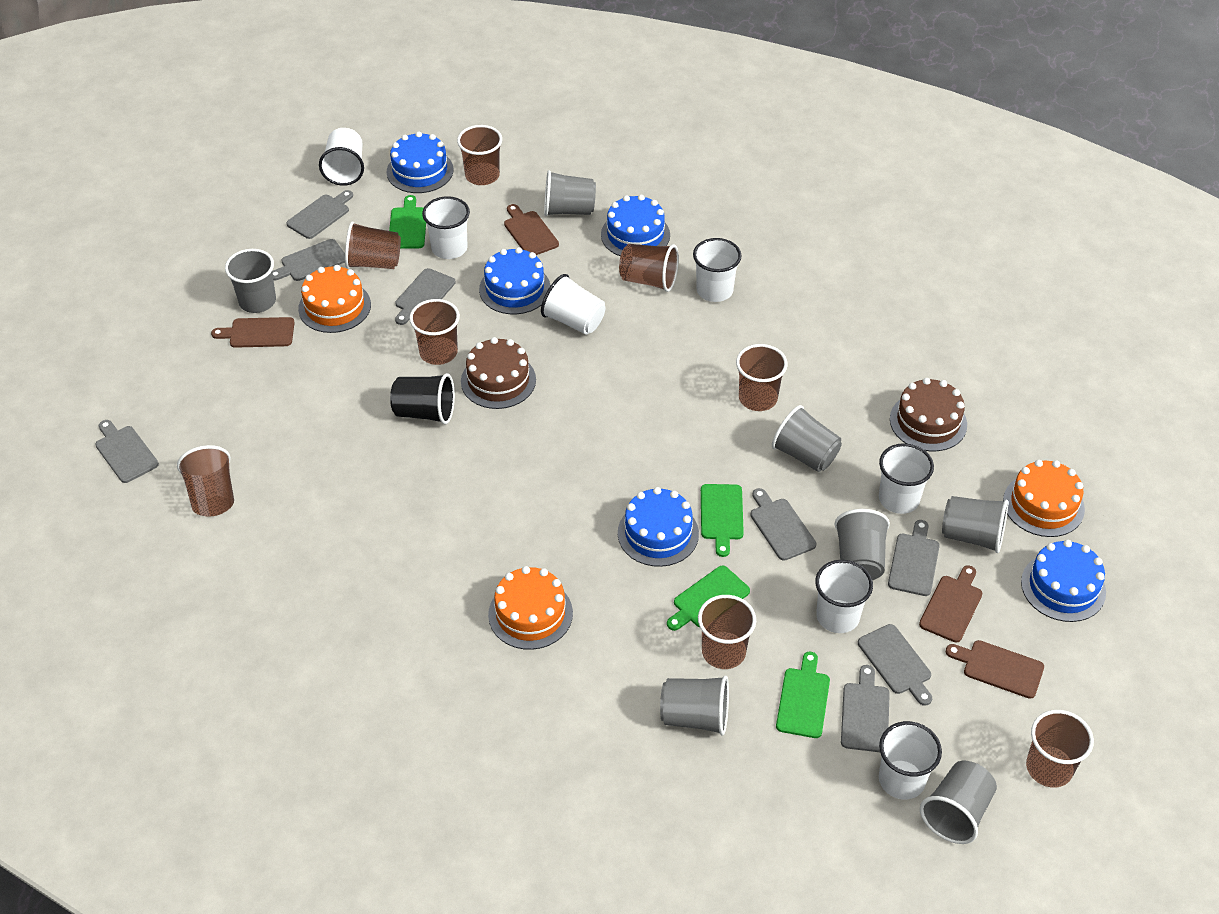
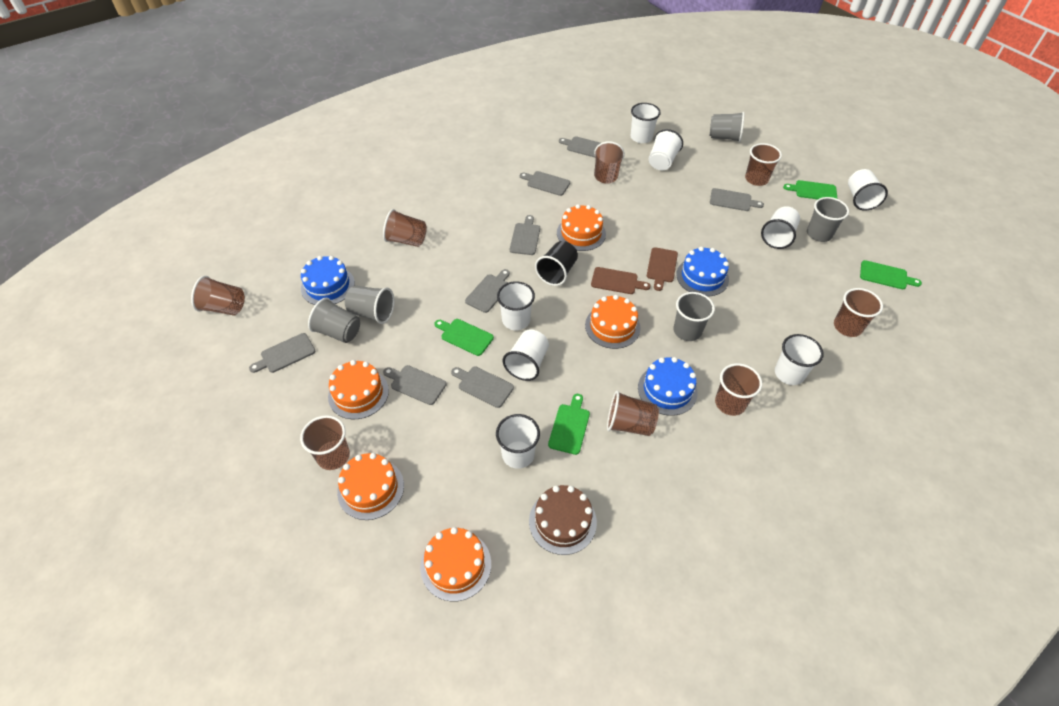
blue cake: 5 -> 3
brown cake: 2 -> 1
brown cutting board: 4 -> 2
grey cup: 7 -> 5
orange cake: 3 -> 5
white cup: 7 -> 8

